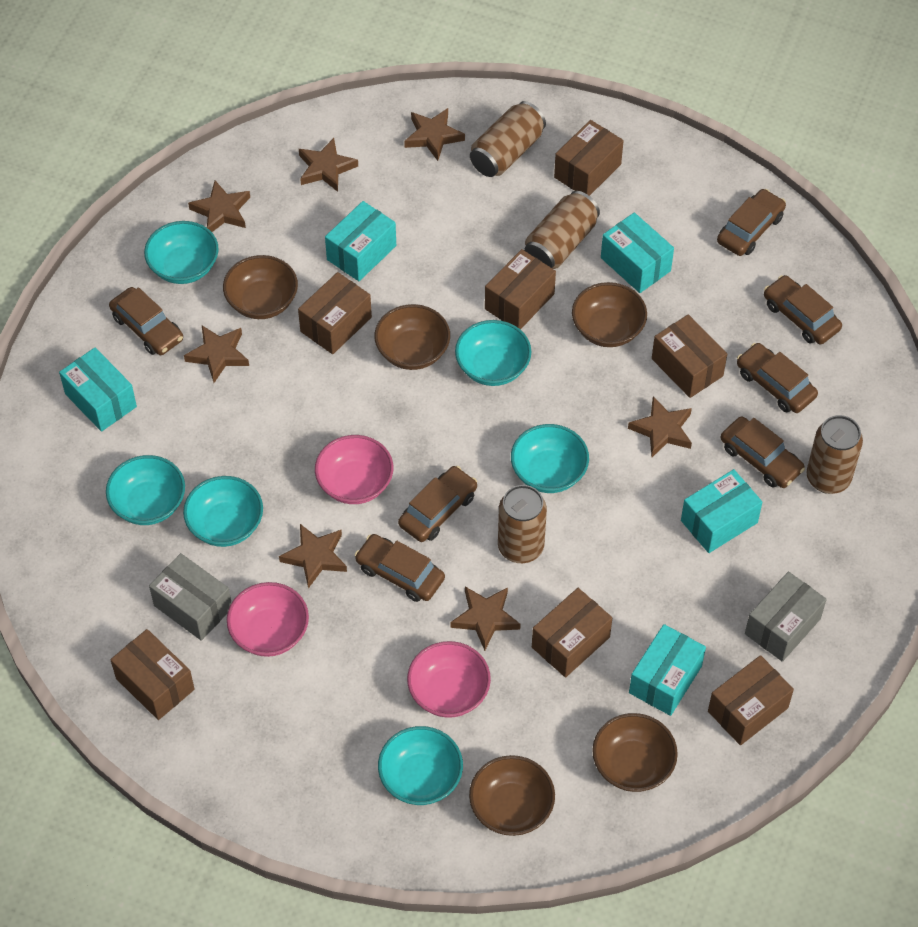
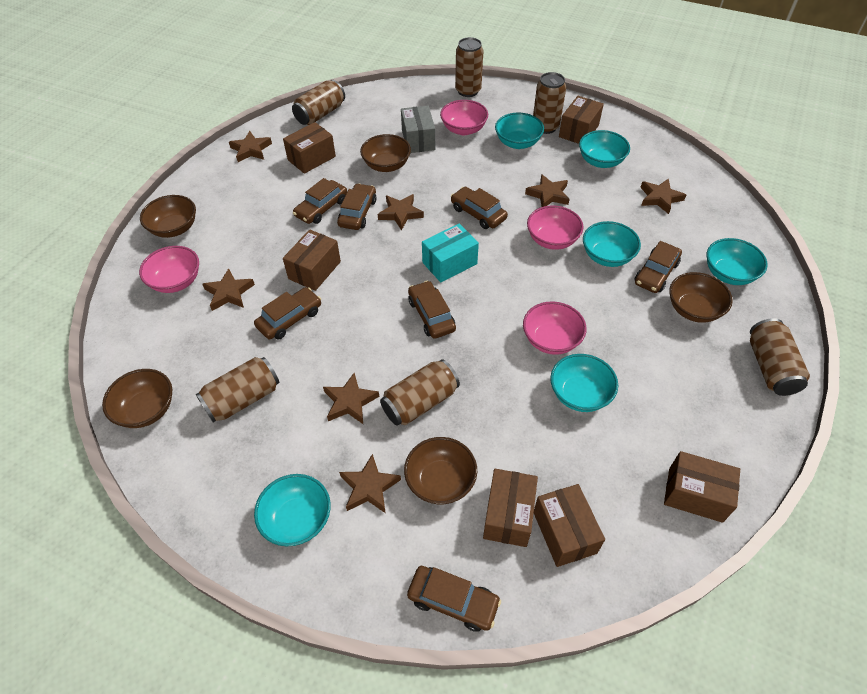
brown box: 7 -> 6
brown can: 4 -> 6
grey box: 2 -> 1
pink bowl: 3 -> 4
turquoise box: 5 -> 1

